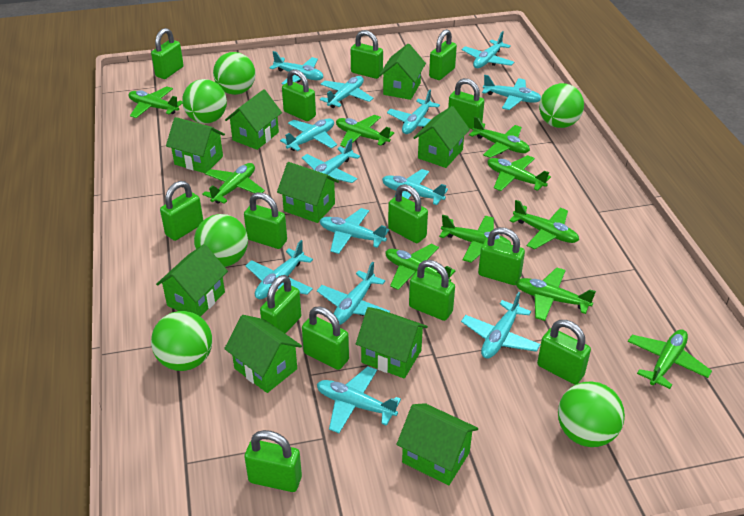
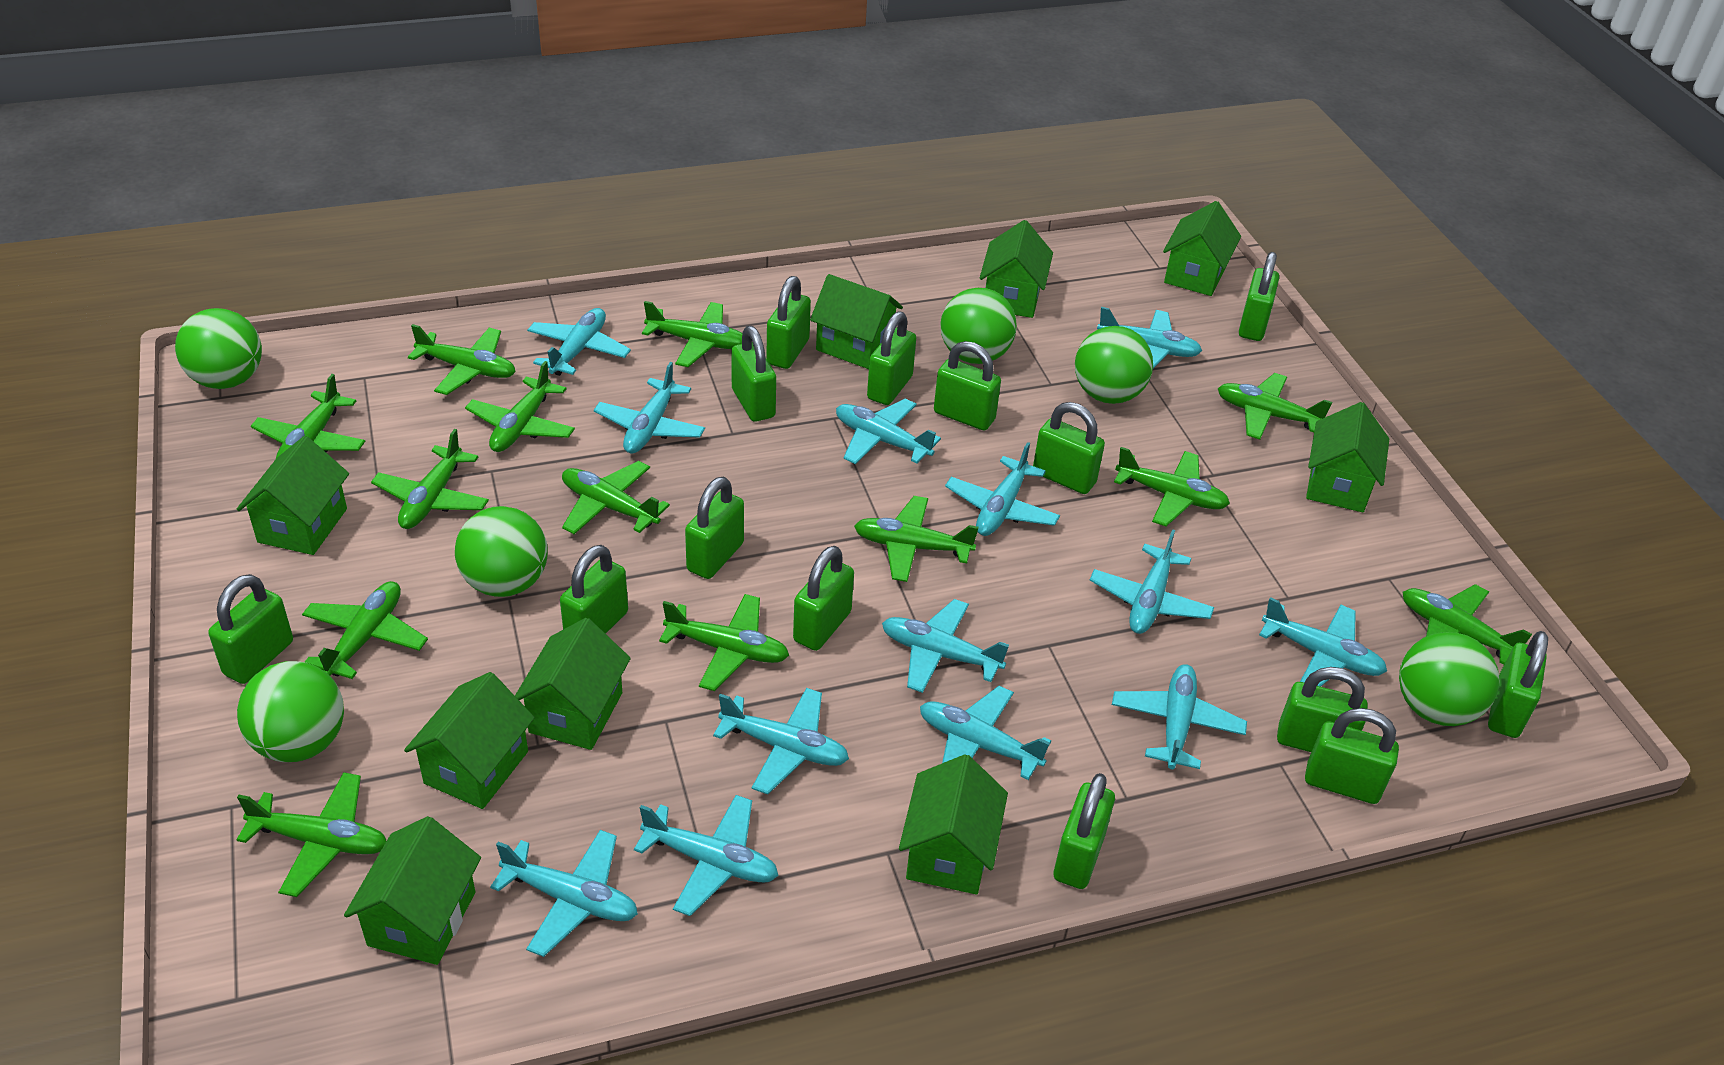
green plane: 10 -> 13

